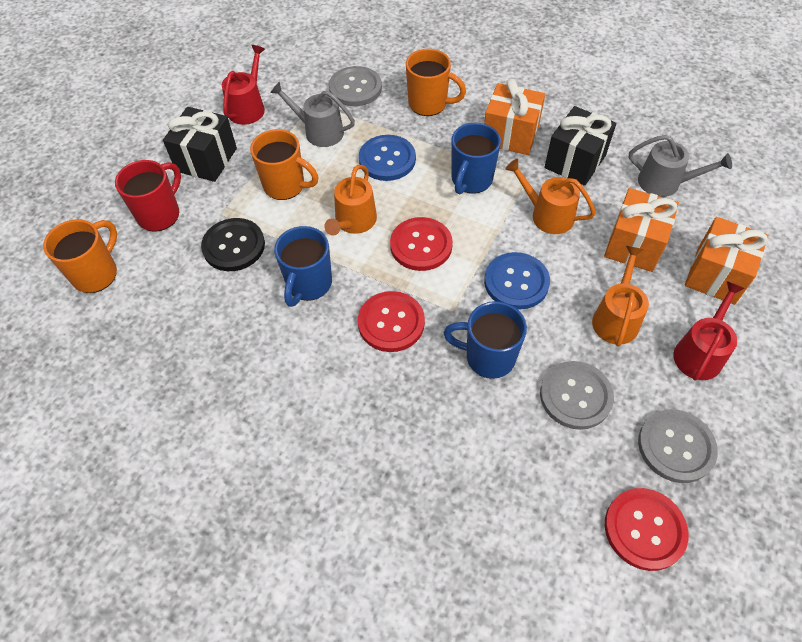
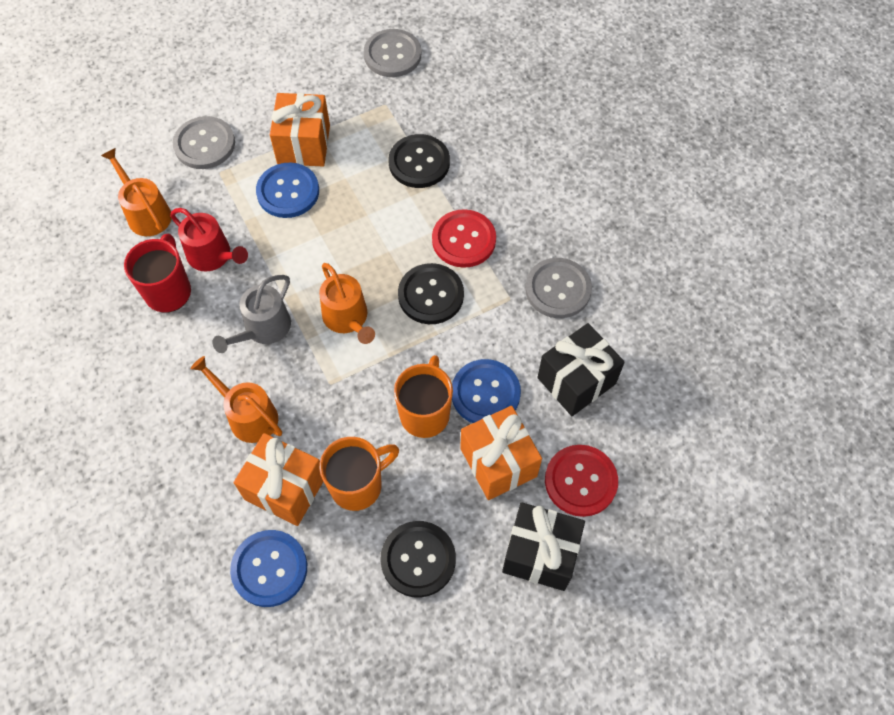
black button: 1 -> 3
blue button: 2 -> 3
blue mug: 3 -> 0
grey watering can: 2 -> 1
orange mug: 3 -> 2
red button: 3 -> 2
red watering can: 2 -> 1

